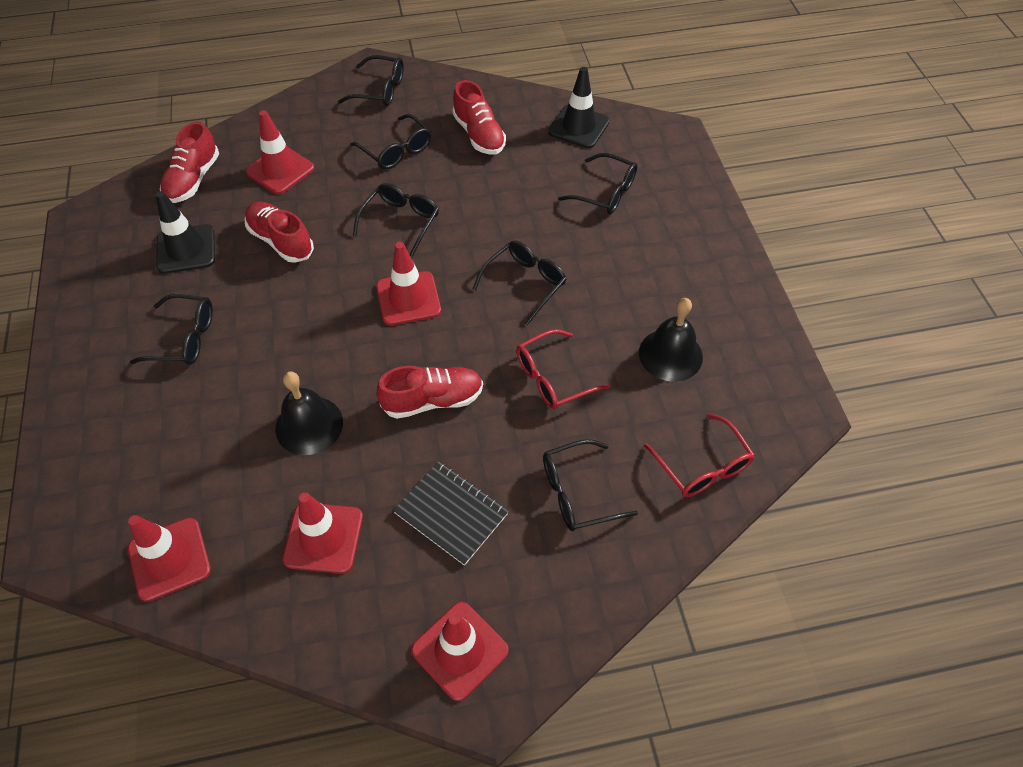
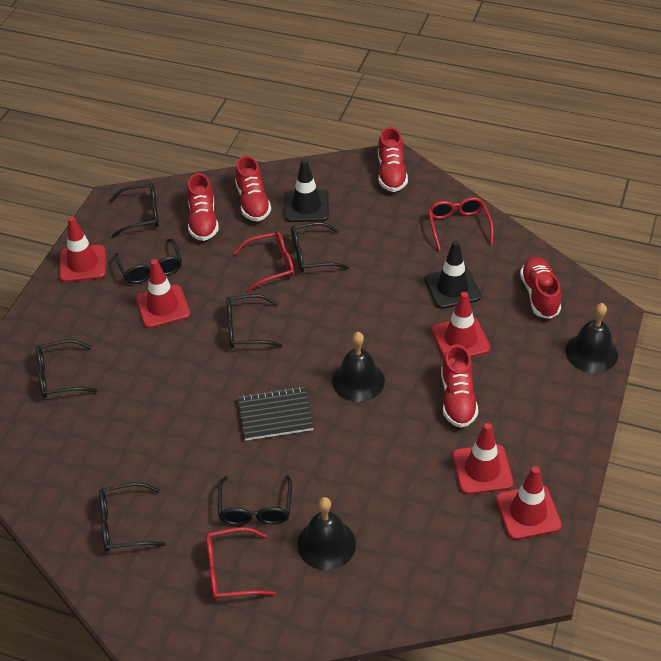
black bell: 2 -> 3
red glasses: 2 -> 3
red shoe: 4 -> 5

